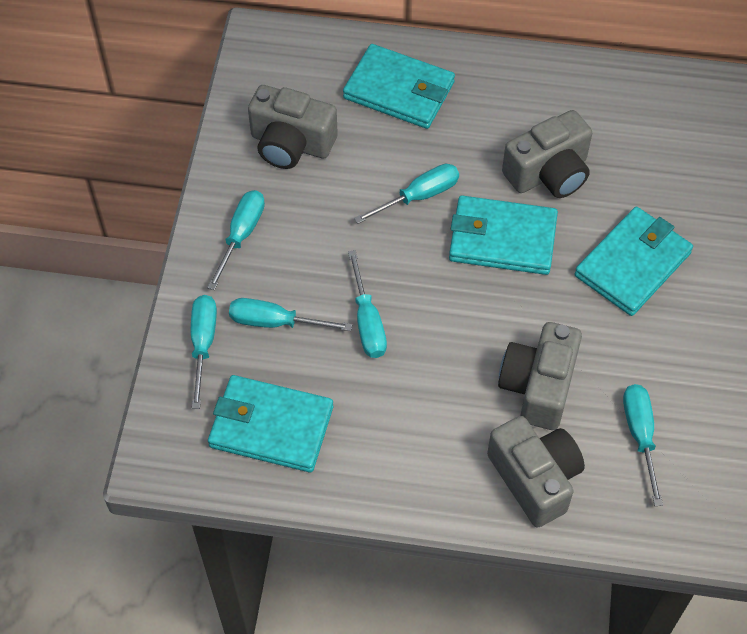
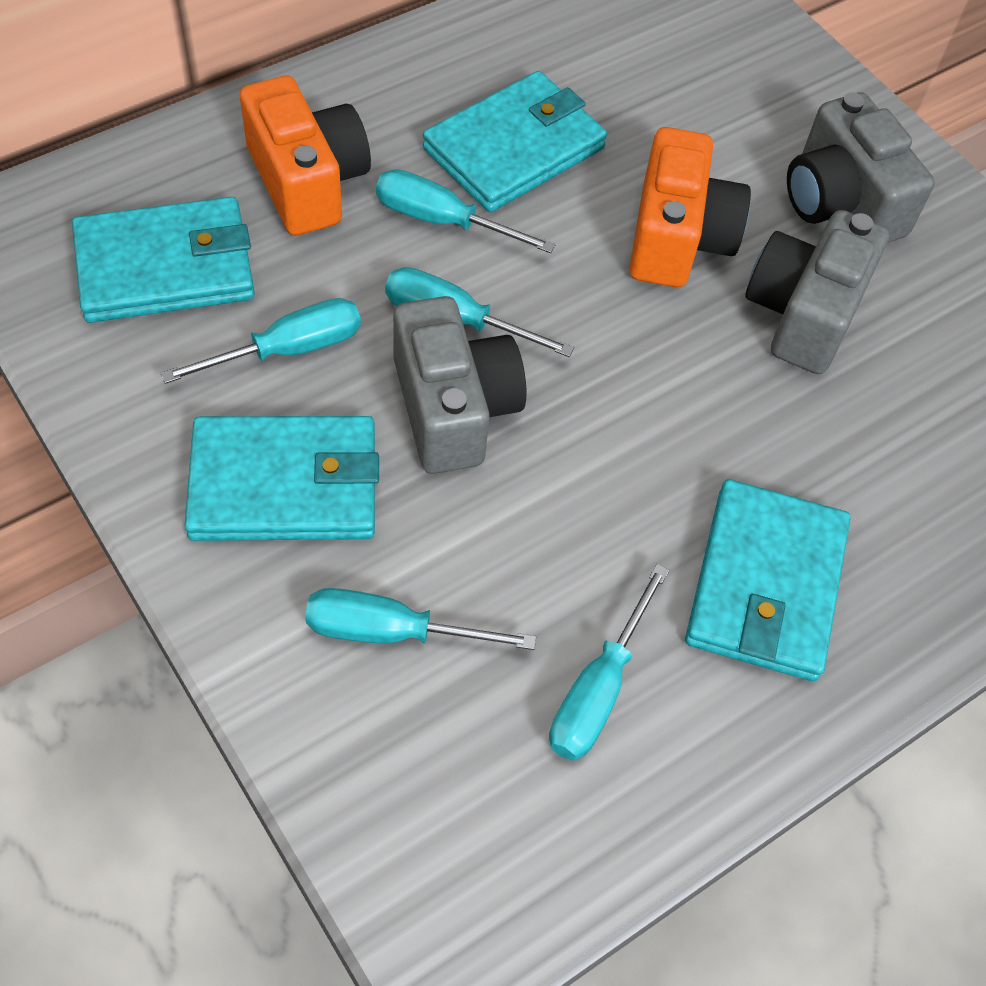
grey camera: 4 -> 3
orange camera: 0 -> 2
turquoise screwdriver: 6 -> 5

